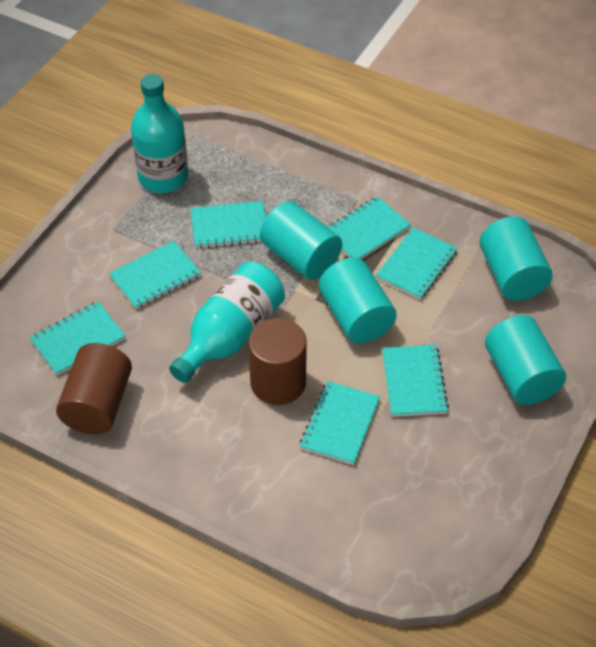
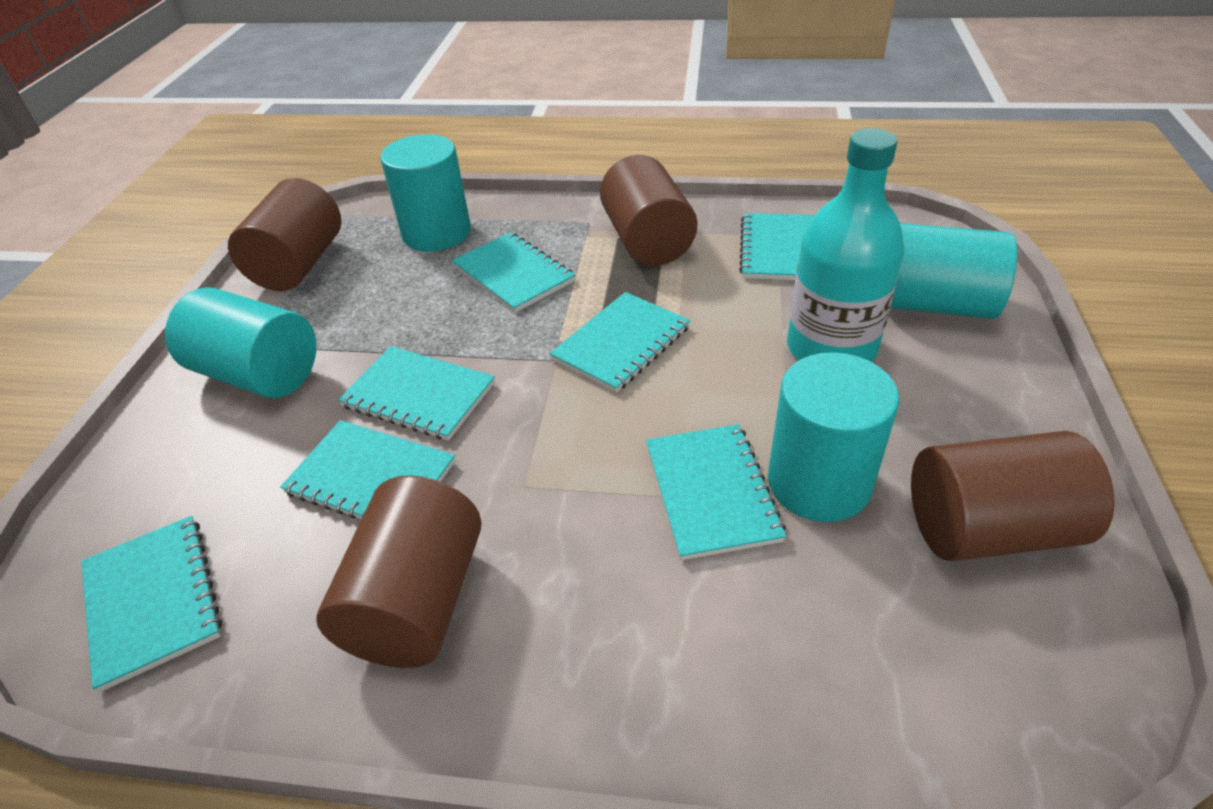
brown cylinder: 2 -> 4
turquoise bottle: 2 -> 1

